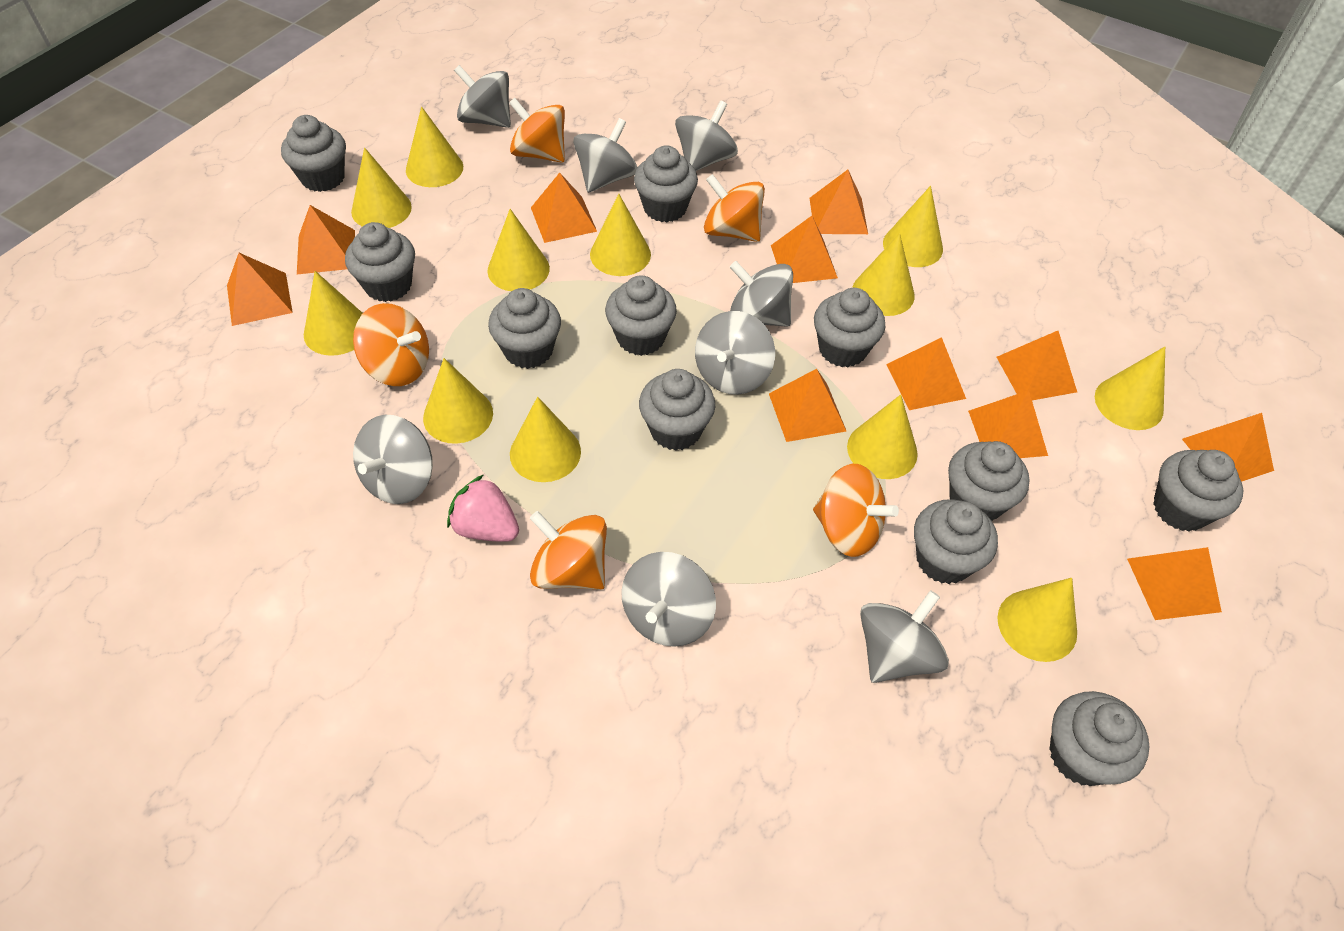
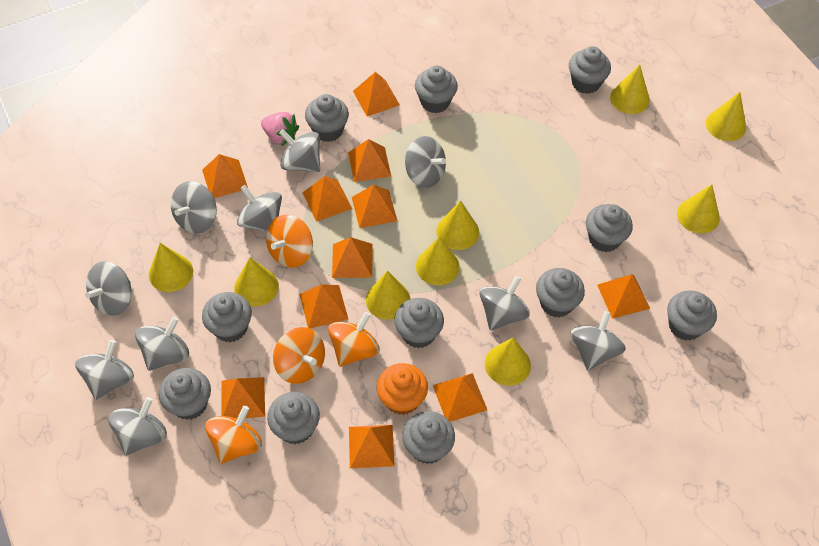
grey spinning top: 8 -> 10
orange cupcake: 0 -> 1
orange spinning top: 5 -> 4
yellow cone: 12 -> 9

